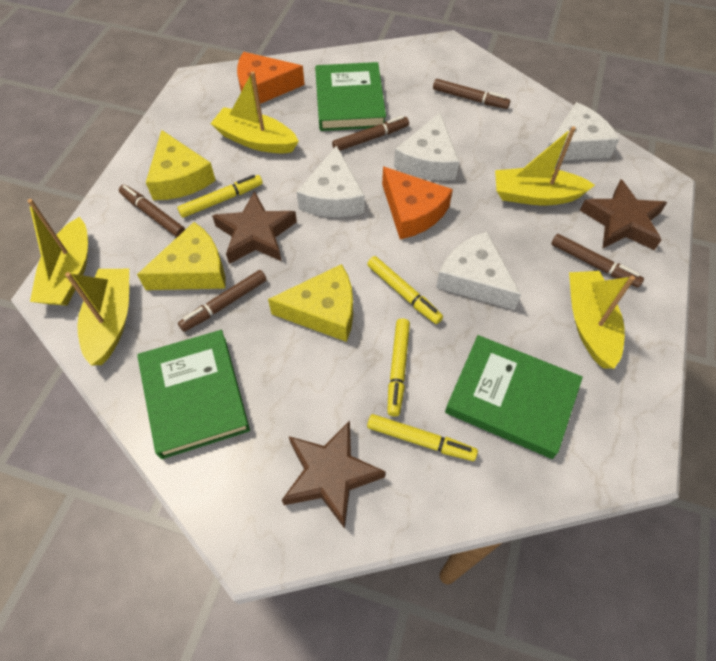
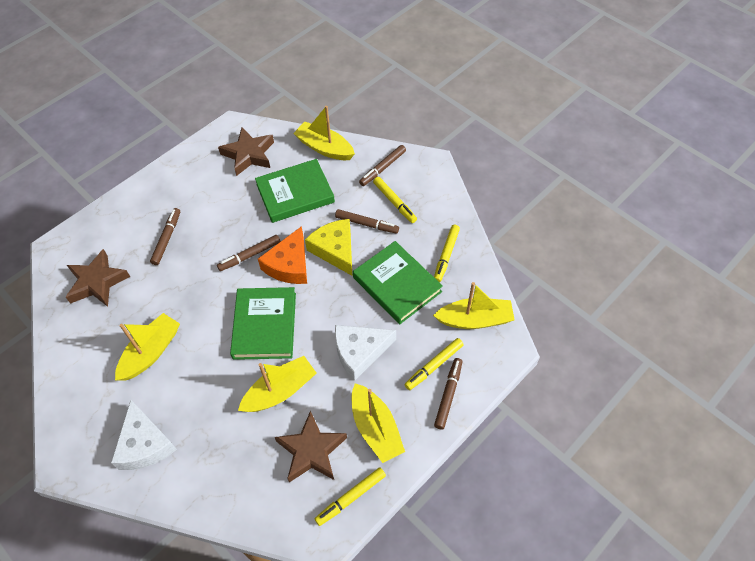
orange cheese: 2 -> 1
white cheese: 4 -> 2
yellow cheese: 3 -> 1

